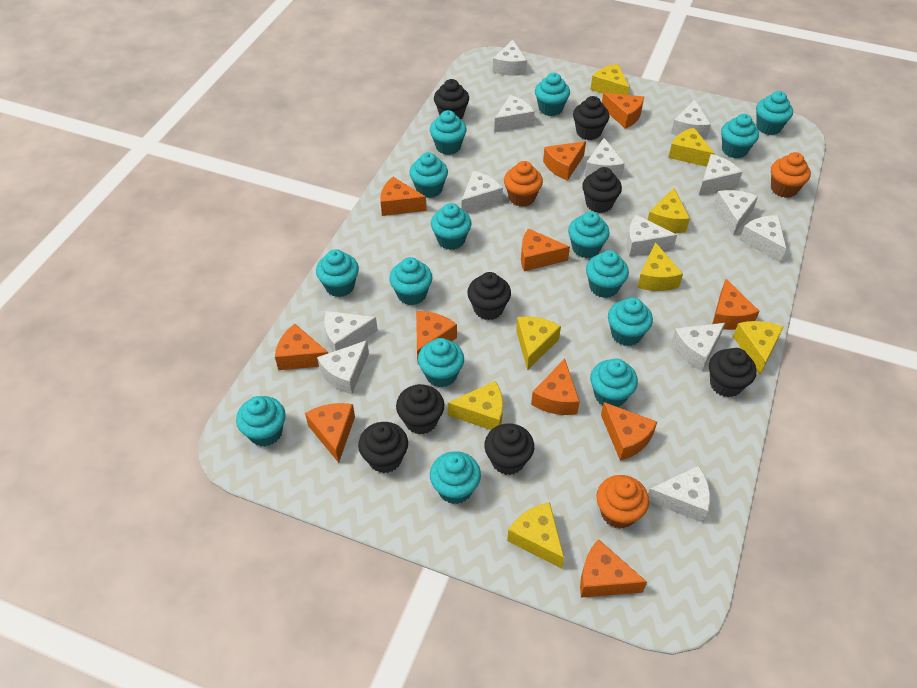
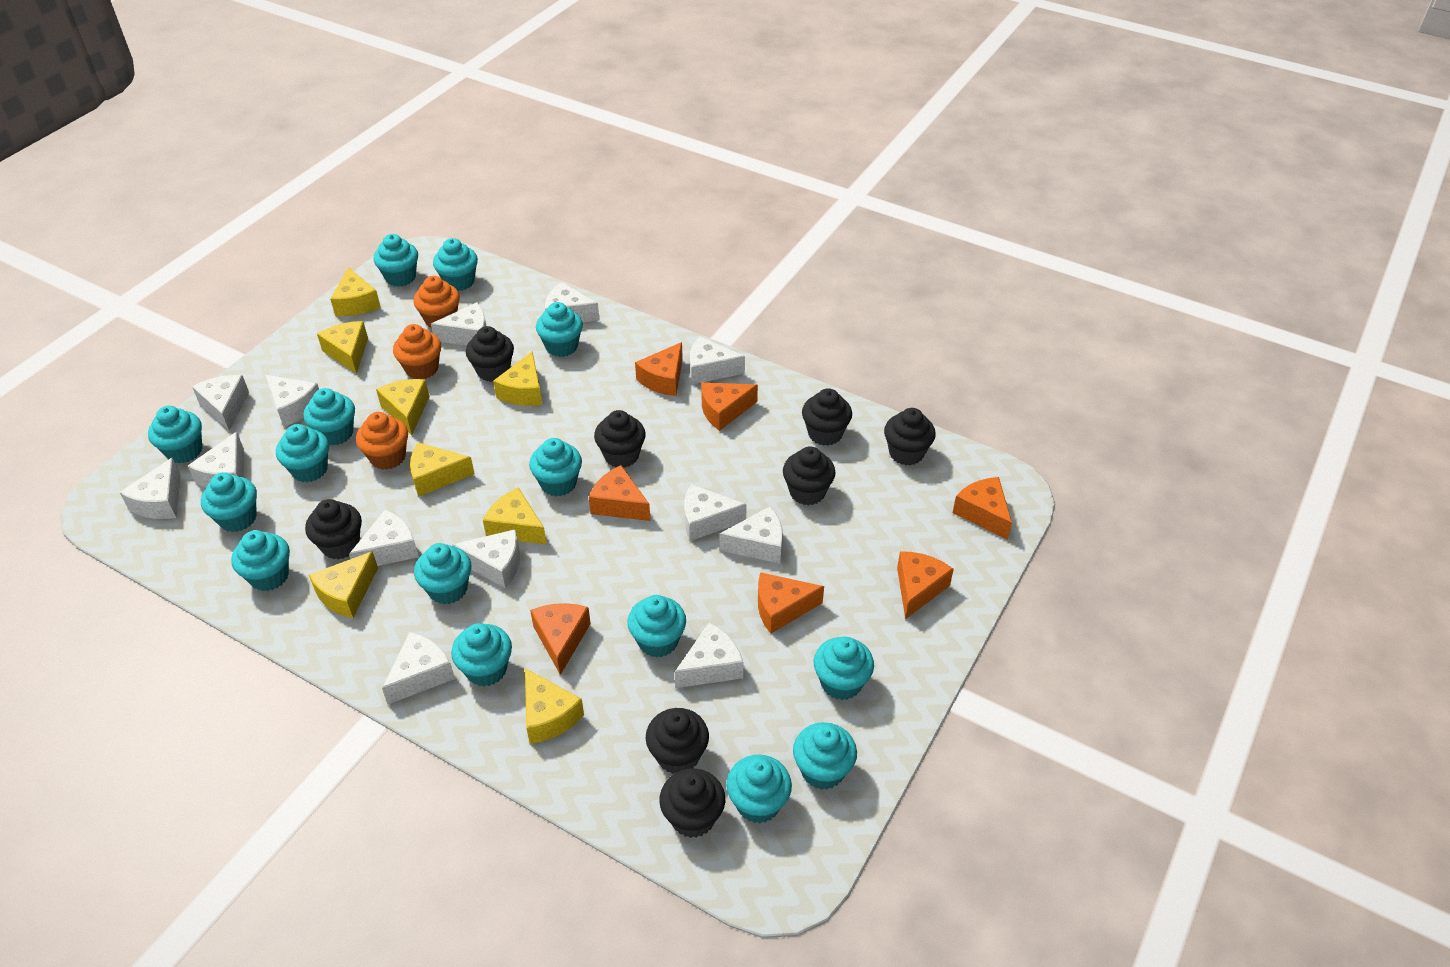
orange cheese: 11 -> 7

